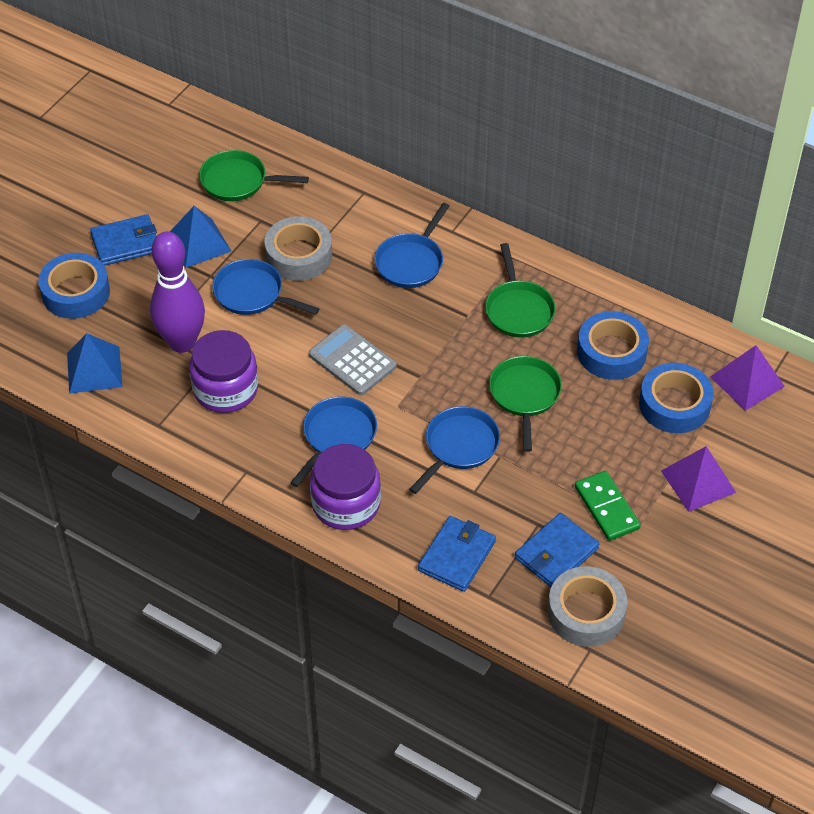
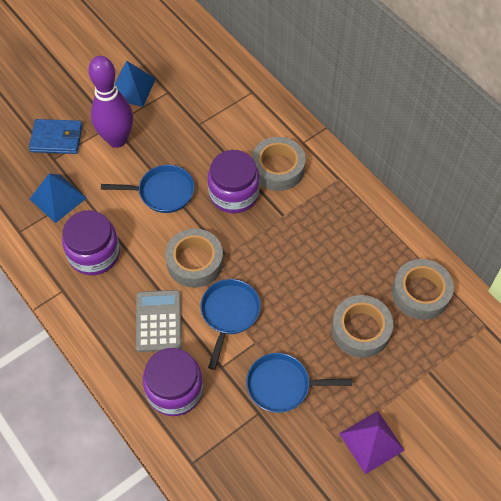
blue pan: 4 -> 3
blue tape: 3 -> 0
blue wallet: 3 -> 1
green domino: 1 -> 0
green pan: 3 -> 0
grey tape: 2 -> 4
purple jar: 2 -> 3
purple pyramid: 2 -> 1

